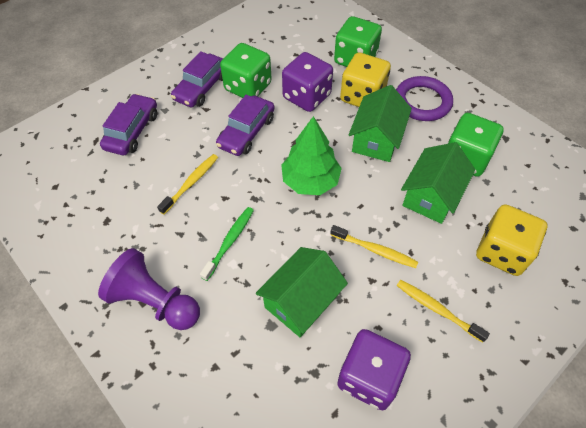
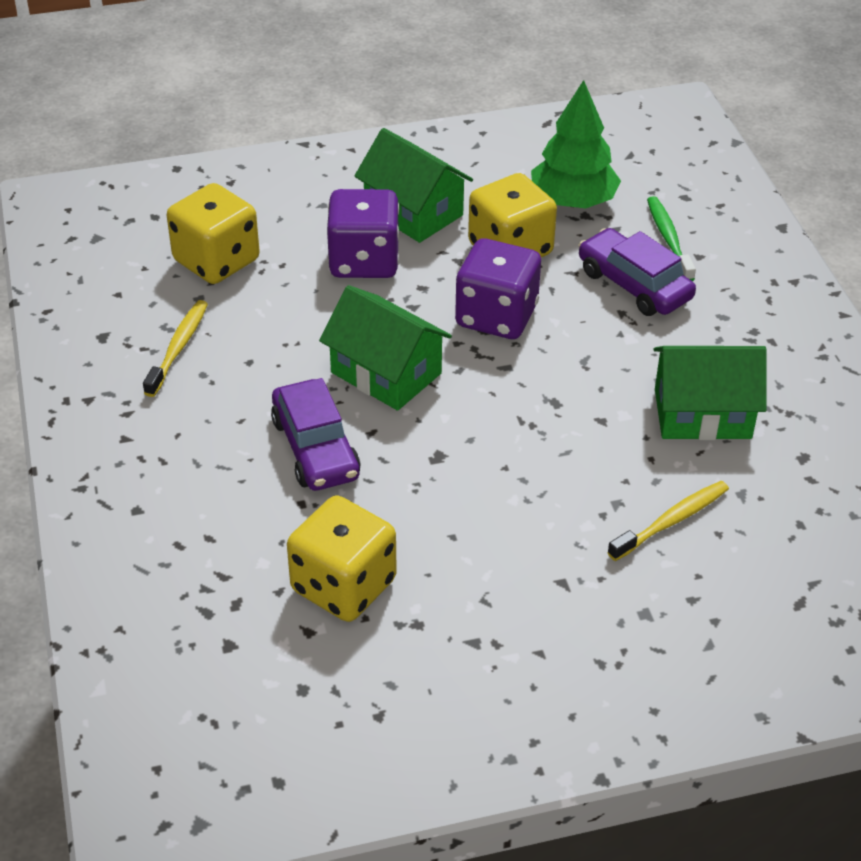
green dice: 3 -> 0
purple car: 3 -> 2
purple pawn: 1 -> 0
purple ring: 1 -> 0
yellow dice: 2 -> 3
yellow toothbrush: 3 -> 2

